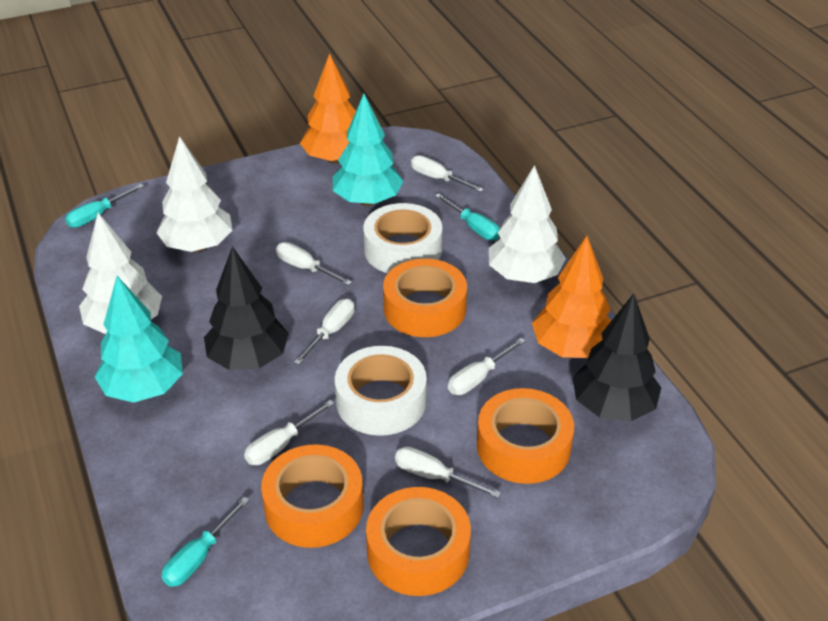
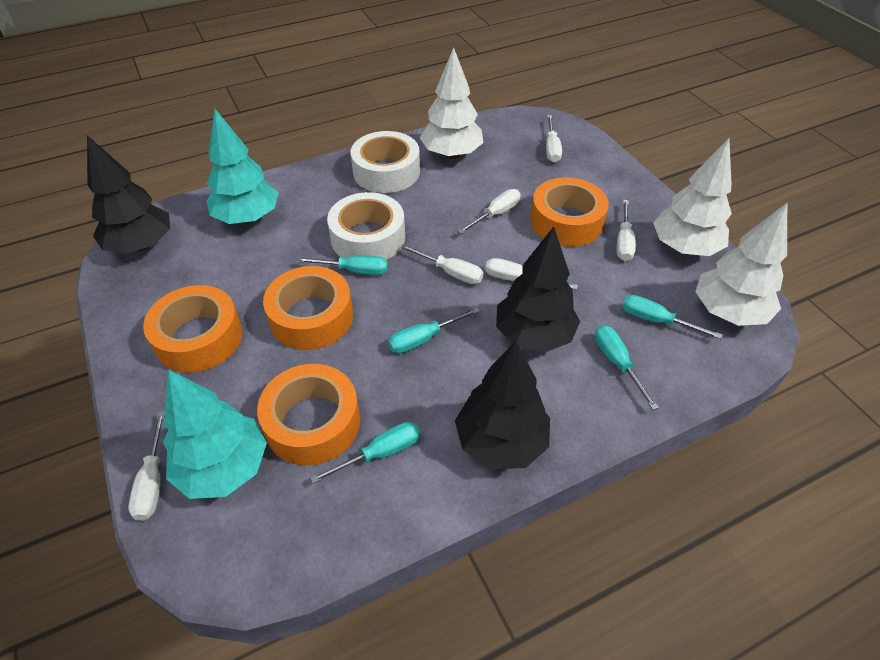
black tree: 2 -> 3
orange tree: 2 -> 0
turquoise screwdriver: 3 -> 5

